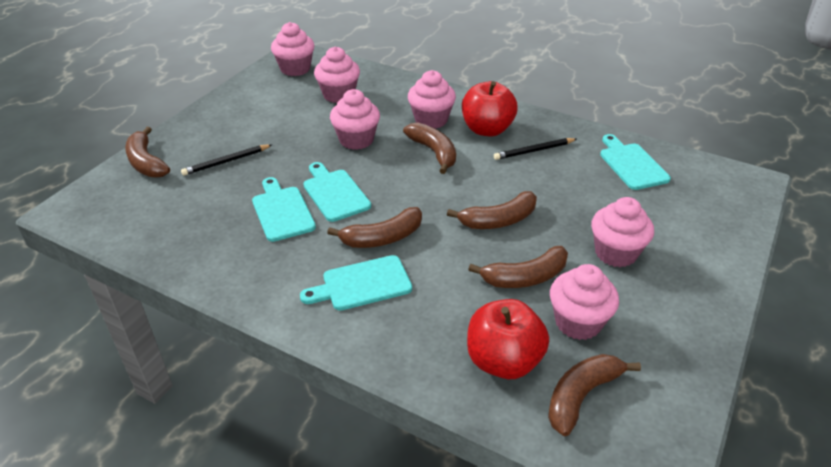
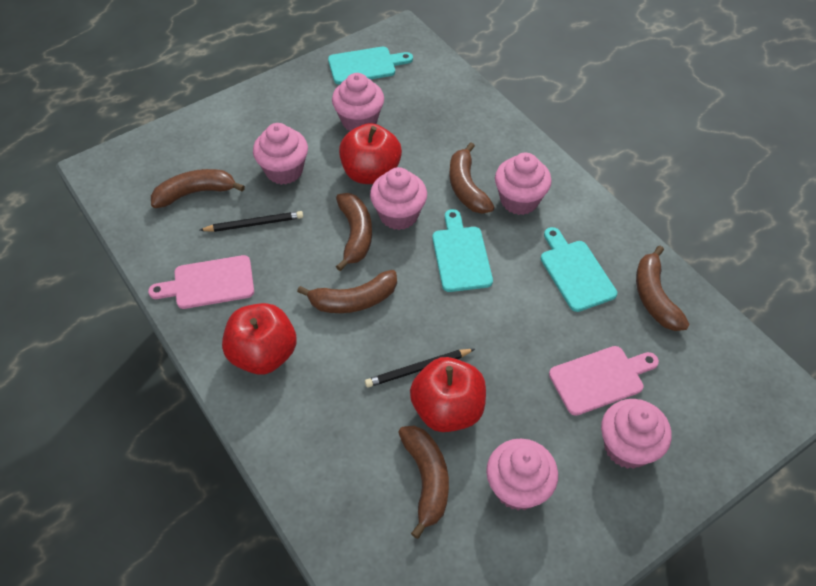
pink cutting board: 0 -> 2
red apple: 2 -> 3
turquoise cutting board: 4 -> 3

